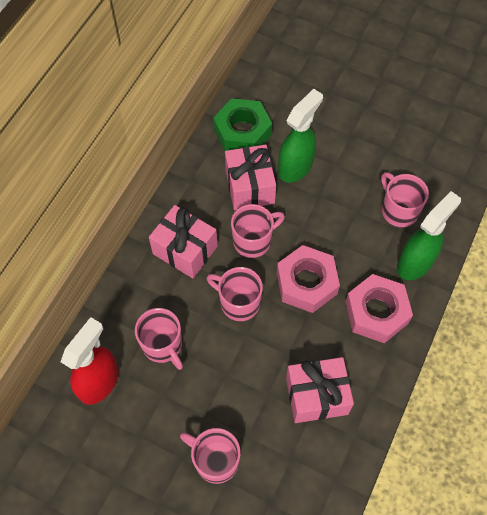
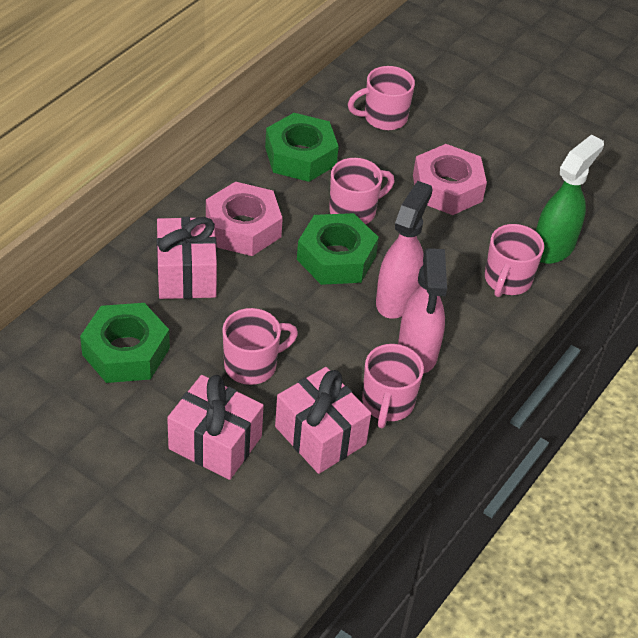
green nut: 1 -> 3
green spray bottle: 2 -> 1
pink spray bottle: 0 -> 2
red spray bottle: 1 -> 0

